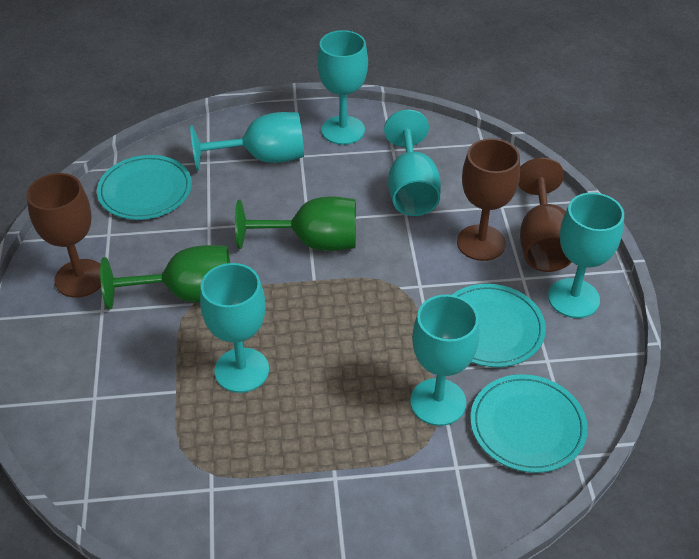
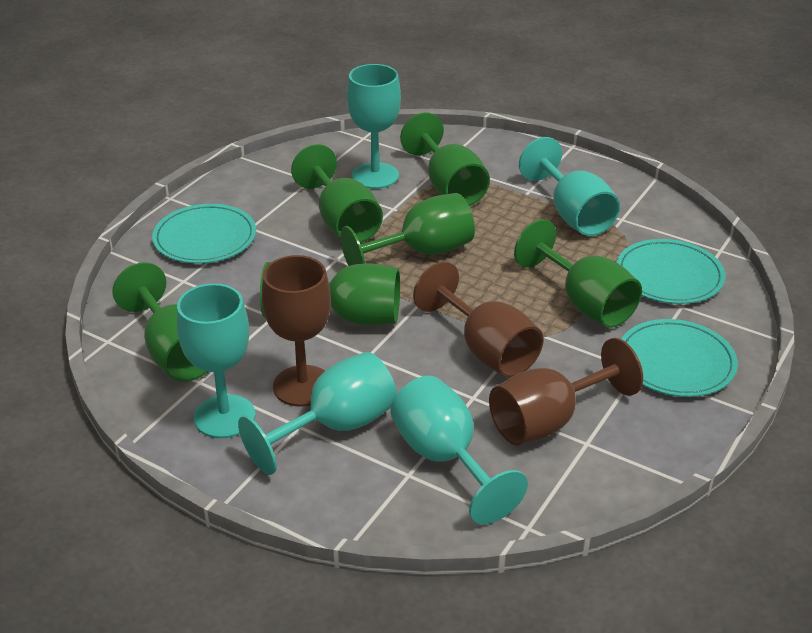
green goblet: 2 -> 6
turquoise goblet: 6 -> 5

